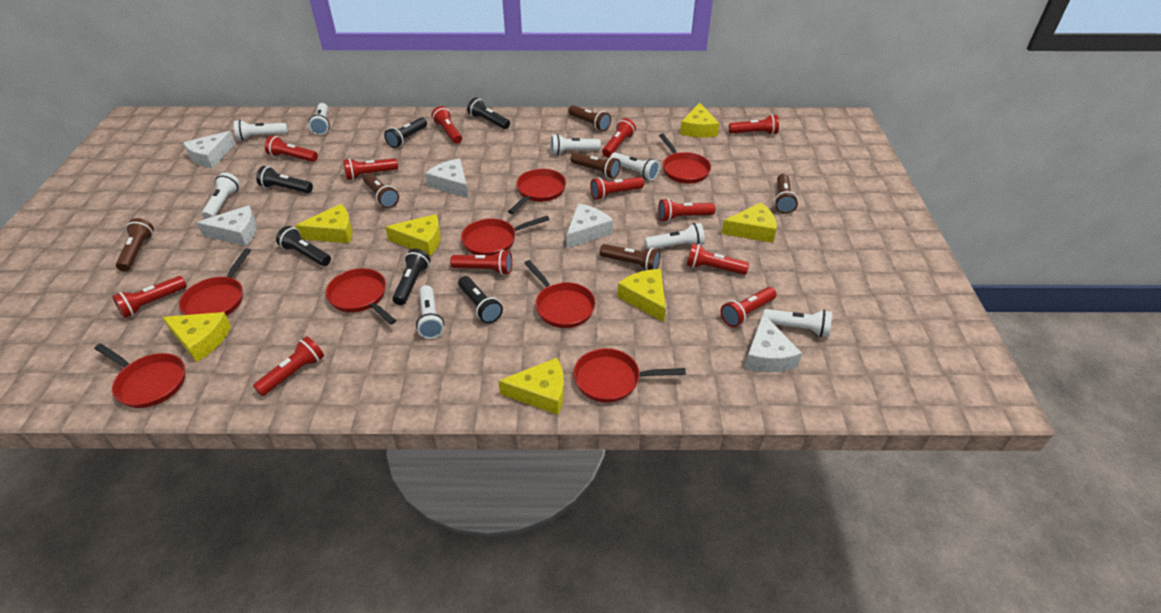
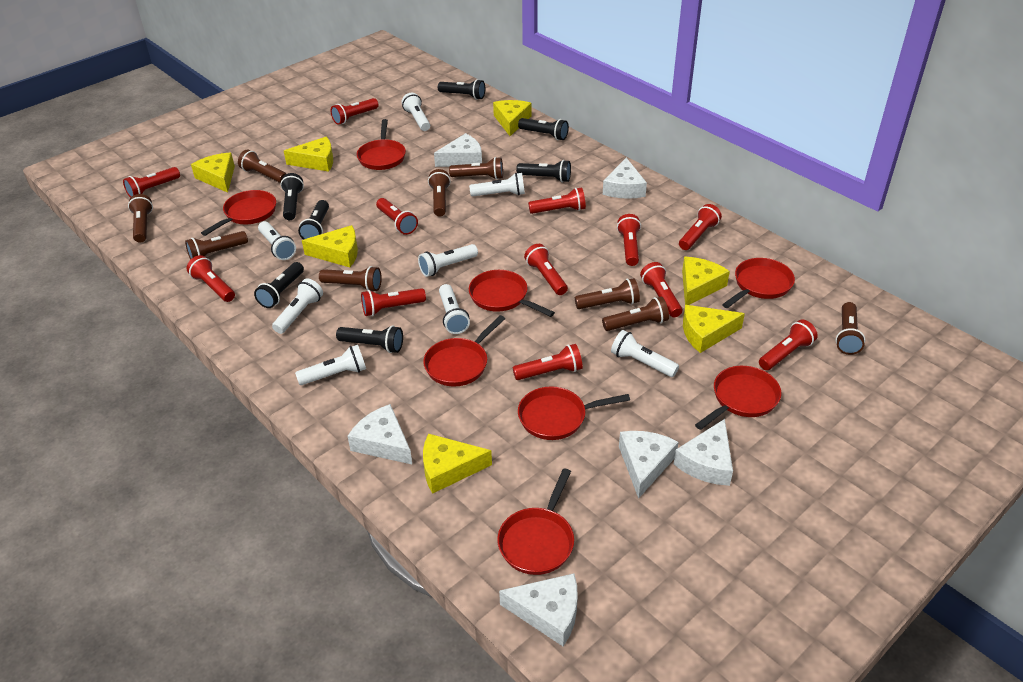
black flashlight: 6 -> 7
brown flashlight: 6 -> 9
white cheese: 5 -> 6

